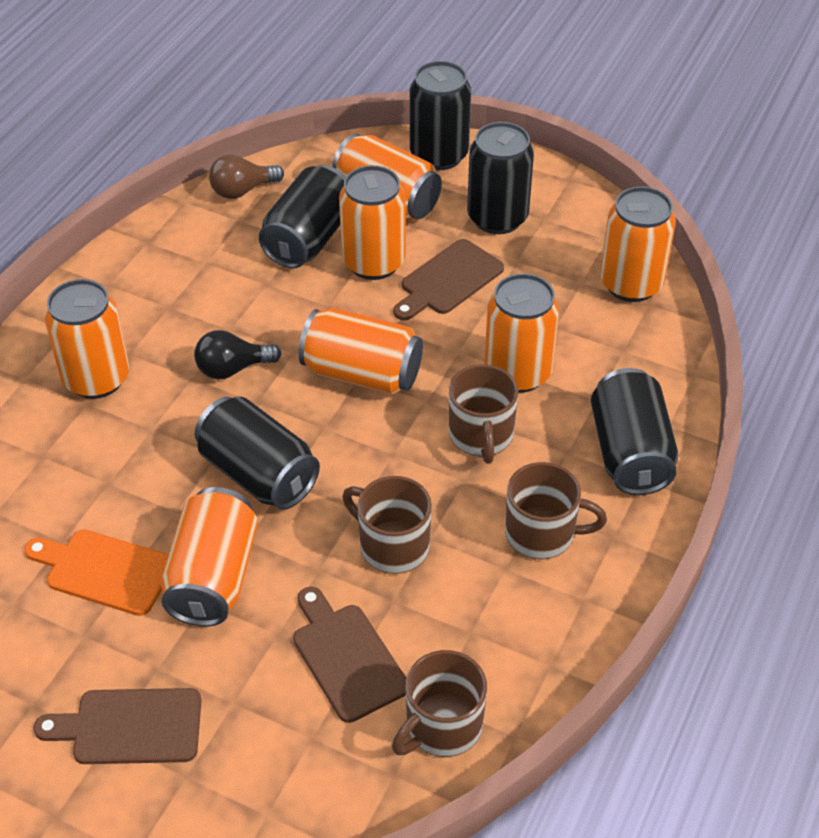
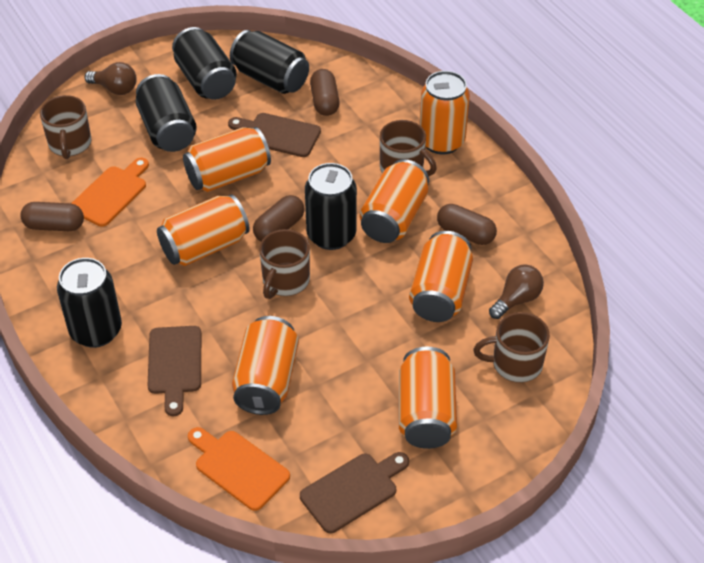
black light bulb: 1 -> 0
brown capsule: 0 -> 4
brown light bulb: 1 -> 2
orange cutting board: 1 -> 2

